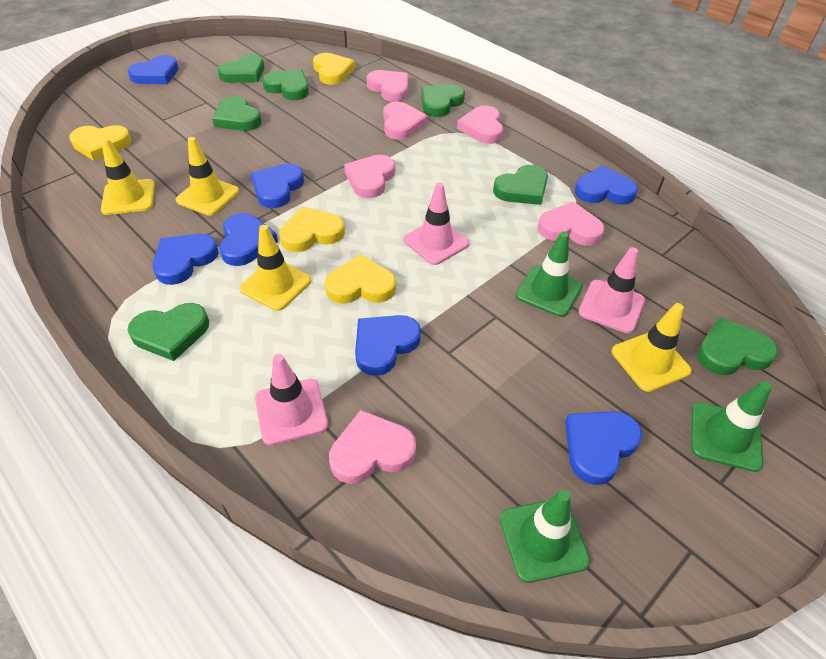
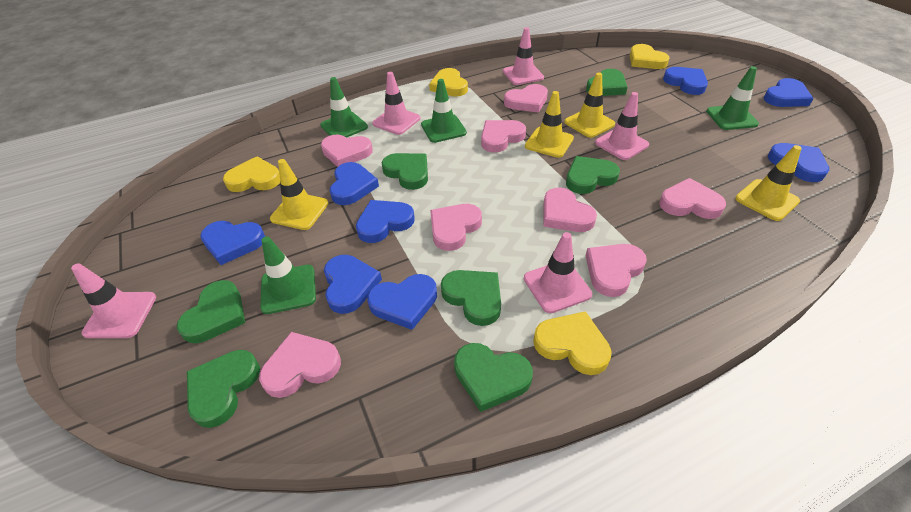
blue heart: 7 -> 8
green traffic cone: 3 -> 4
pink heart: 6 -> 8
pink traffic cone: 3 -> 5

